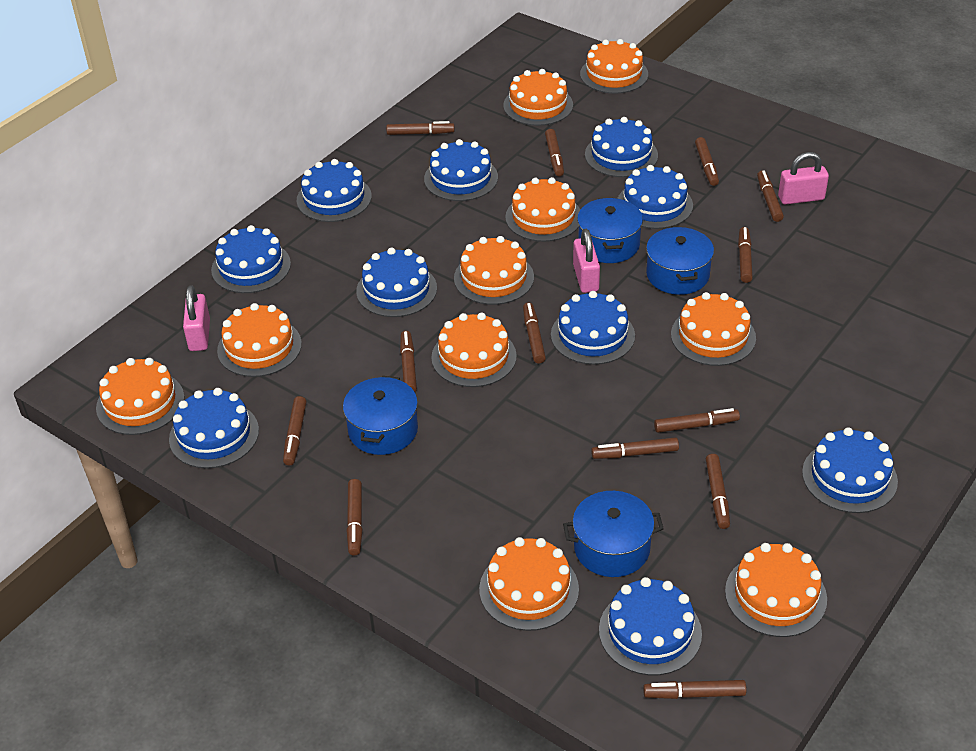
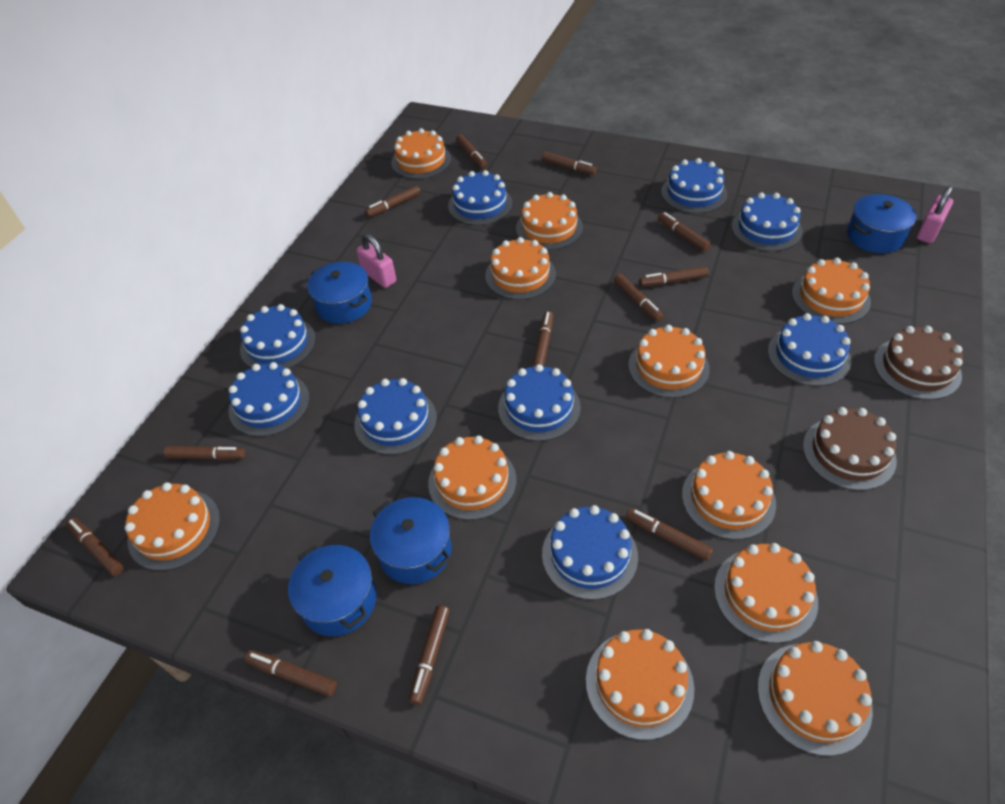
blue cake: 10 -> 9
brown cake: 0 -> 2
brown marker: 13 -> 12
orange cake: 10 -> 11
pink padlock: 3 -> 2

